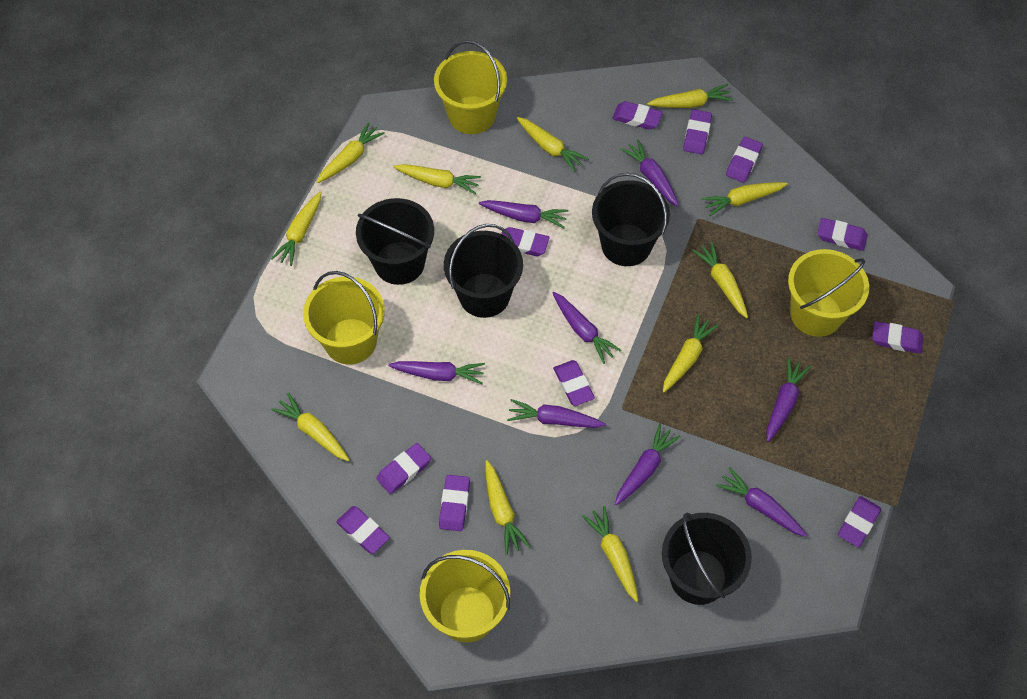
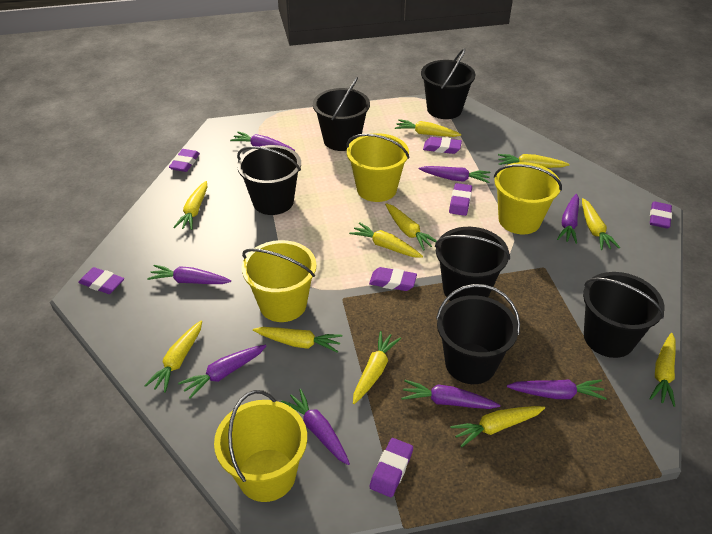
black bucket: 4 -> 6
purple eraser: 11 -> 7

